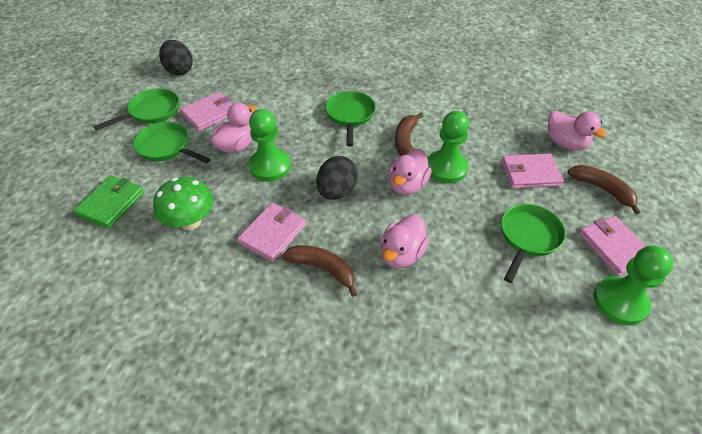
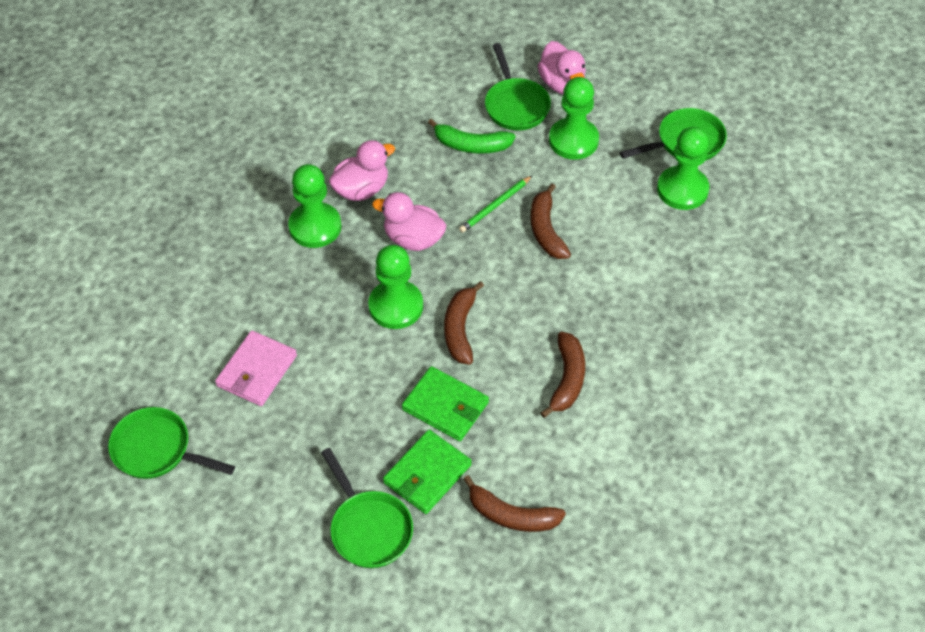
black egg: 2 -> 0
brown banana: 3 -> 4
green banana: 0 -> 1
green mushroom: 1 -> 0
green pawn: 3 -> 4
green pencil: 0 -> 1
green wallet: 1 -> 2
pink duck: 4 -> 3
pink wallet: 4 -> 1

